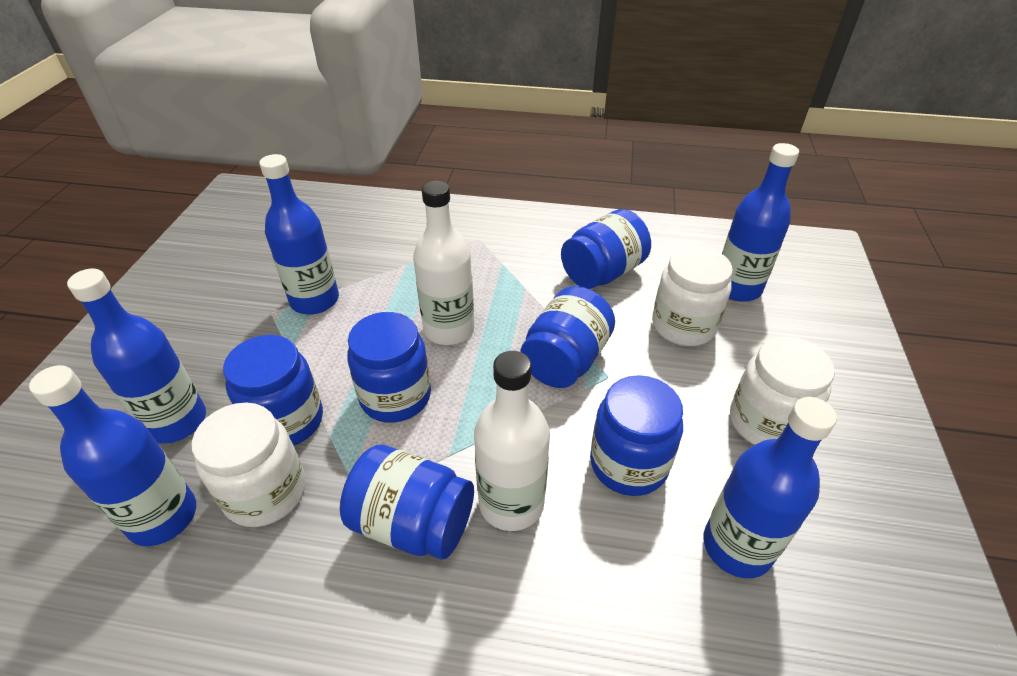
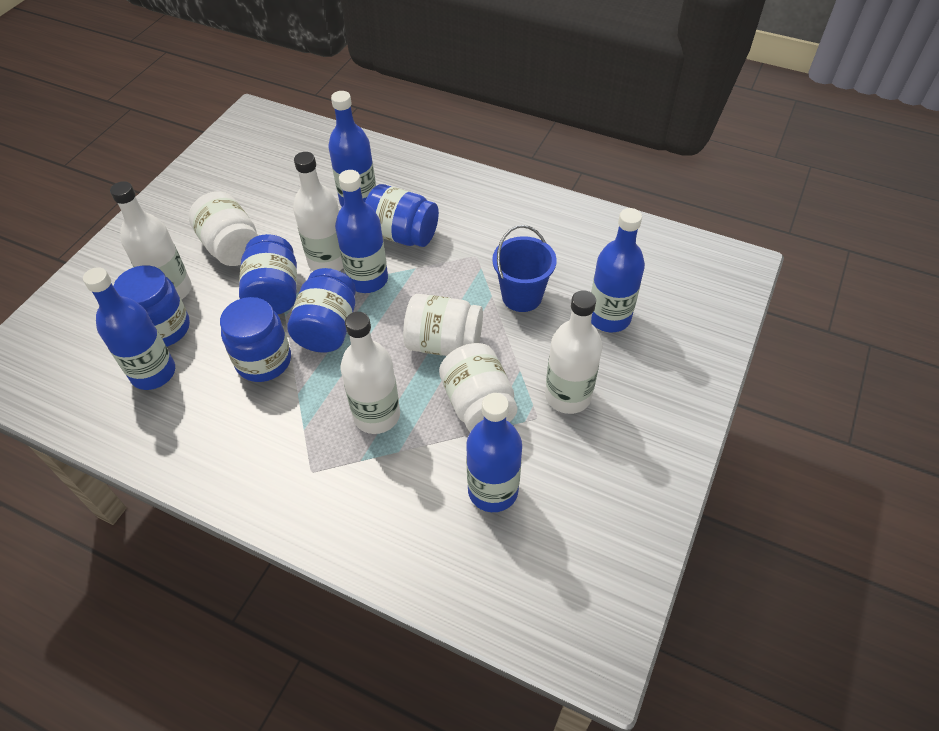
blue bucket: 0 -> 1
blue jar: 6 -> 5
white bottle: 2 -> 4

